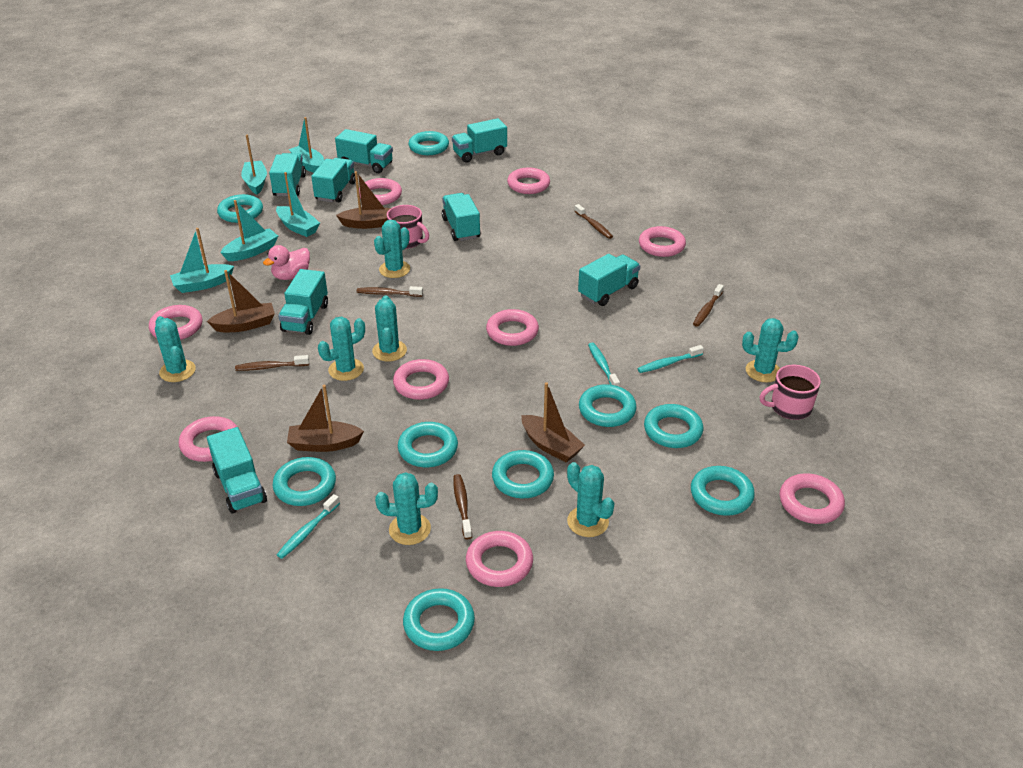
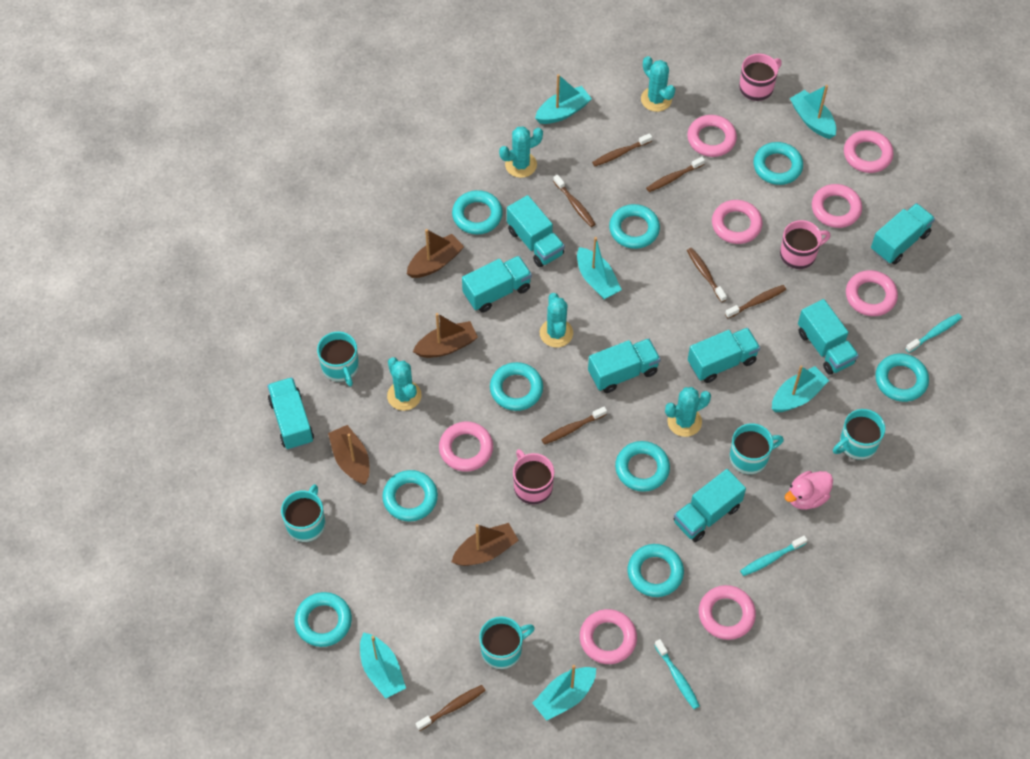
brown toothbrush: 5 -> 7
pink mug: 2 -> 3
pink ring: 9 -> 8
turquoise boat: 5 -> 6
turquoise cactus: 7 -> 5
turquoise mug: 0 -> 5

